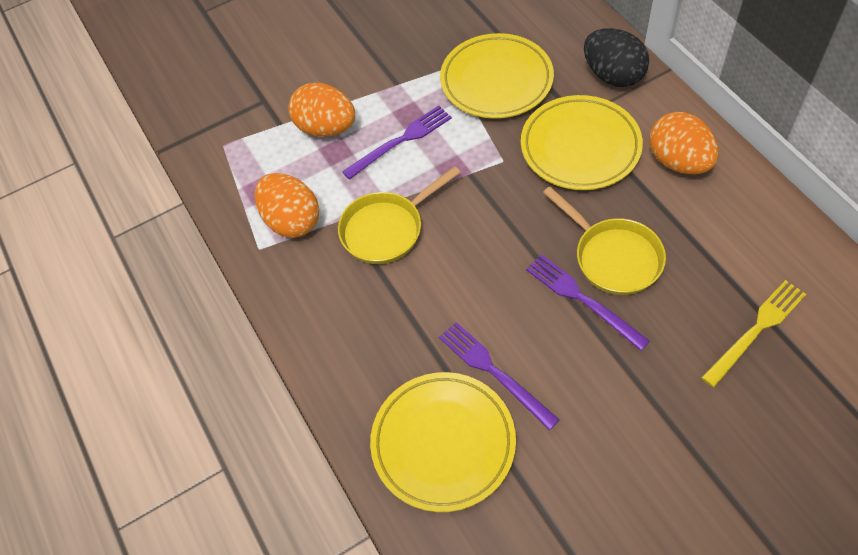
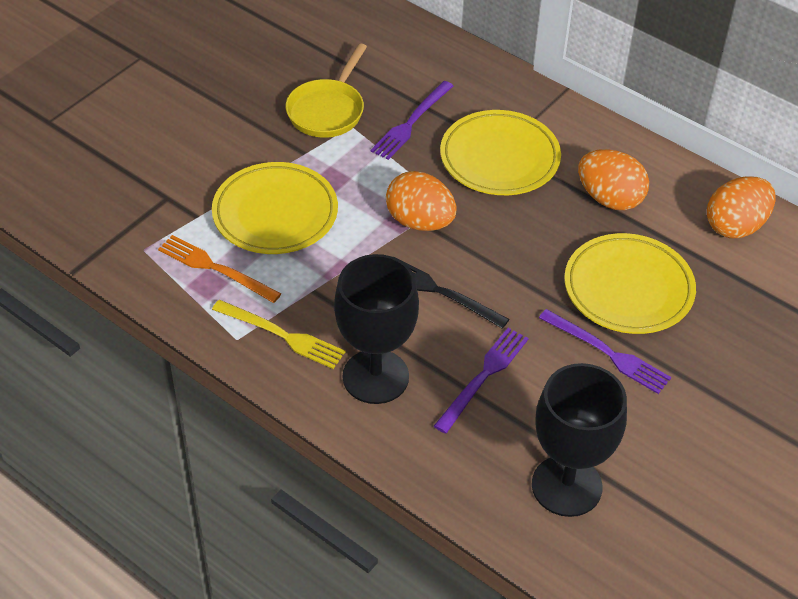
black egg: 1 -> 0
black fork: 0 -> 1
black goblet: 0 -> 2
orange fork: 0 -> 1
yellow pan: 2 -> 1

